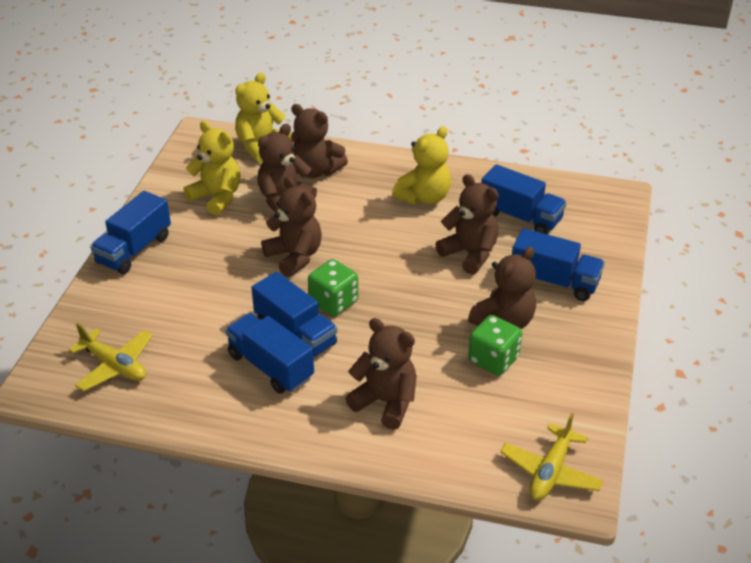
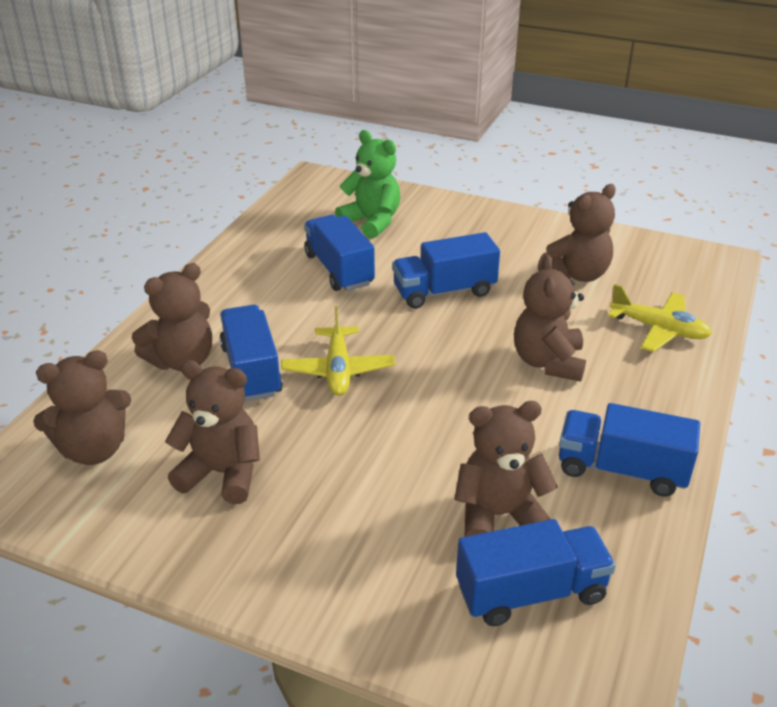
green dice: 2 -> 0
green teddy bear: 0 -> 1
yellow teddy bear: 3 -> 0

